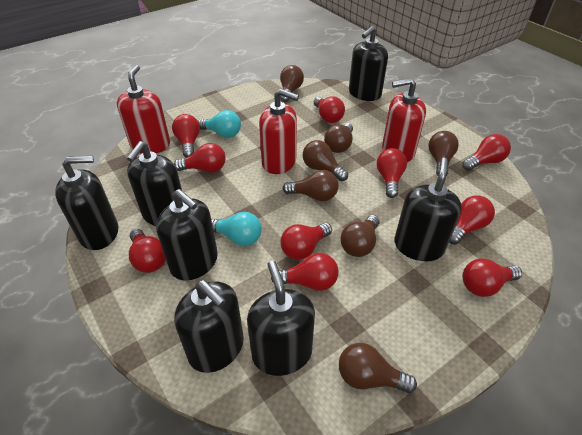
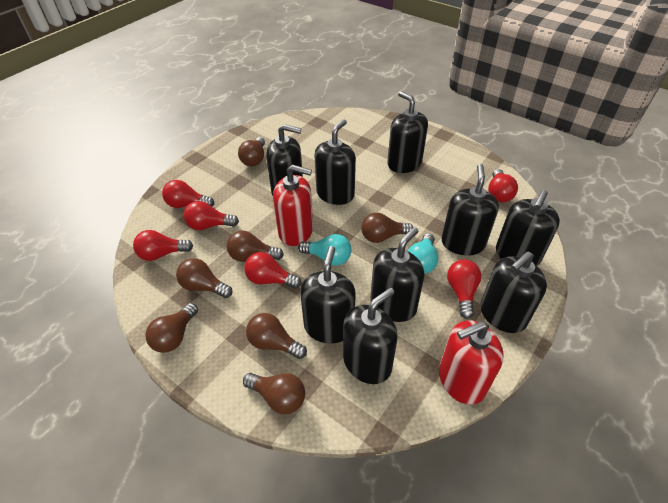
black soap dispenser: 7 -> 9
red light bulb: 10 -> 6
red soap dispenser: 3 -> 2

